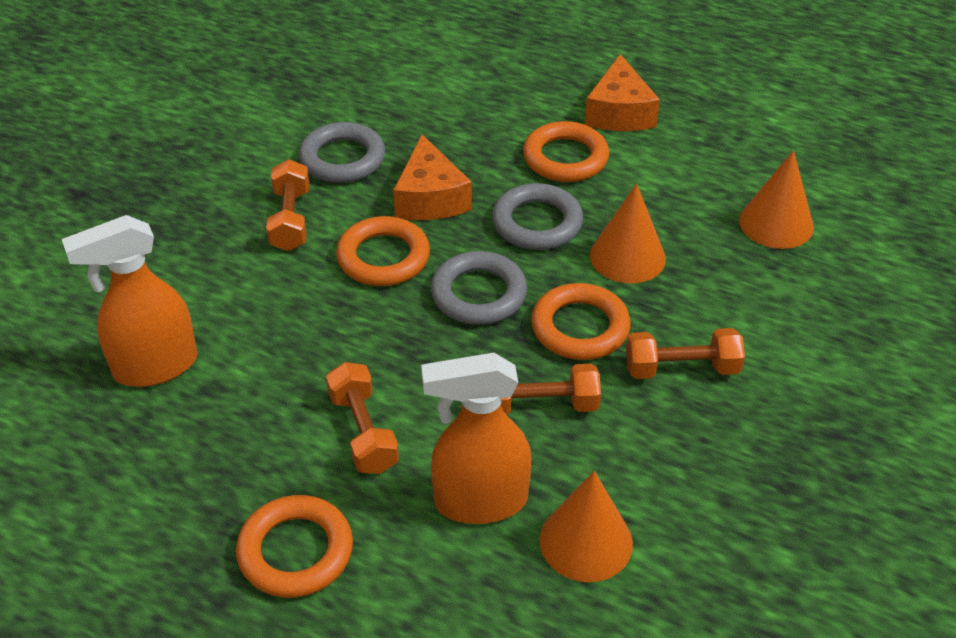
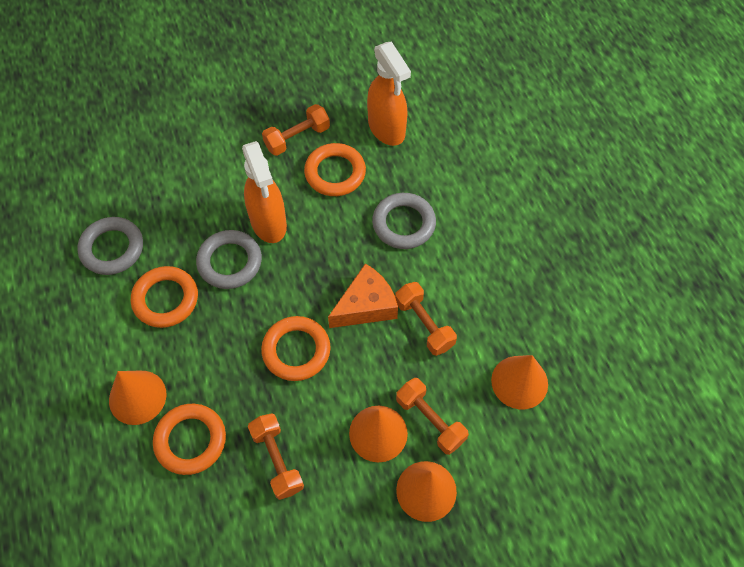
orange cheese: 2 -> 1
orange cone: 3 -> 4

